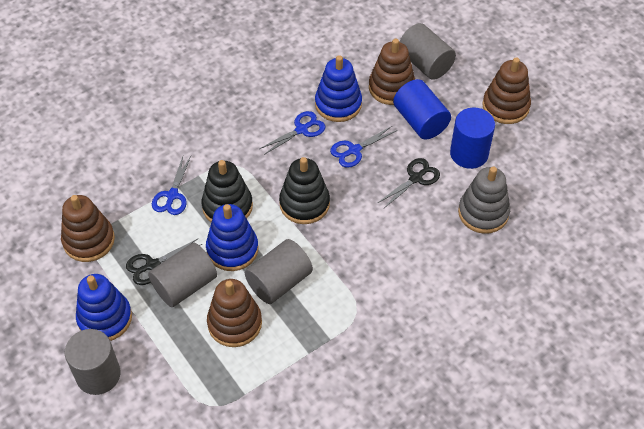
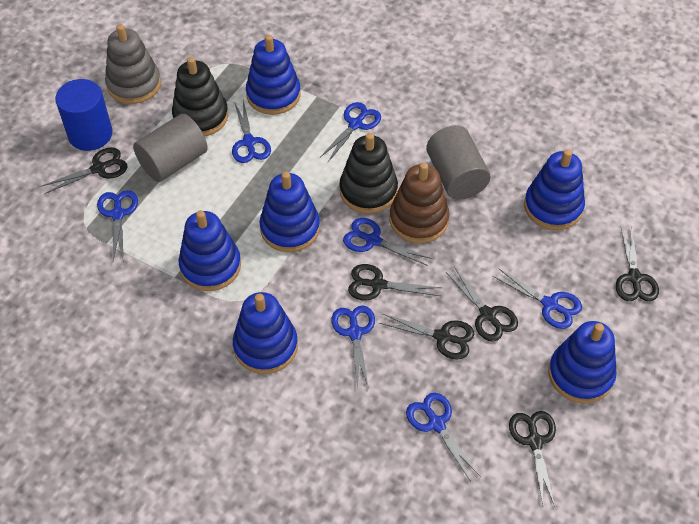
black scissors: 2 -> 6
blue cylinder: 2 -> 1
blue scissors: 3 -> 7
blue stacking toy: 3 -> 6
brown stacking toy: 4 -> 1
grey cylinder: 4 -> 2

